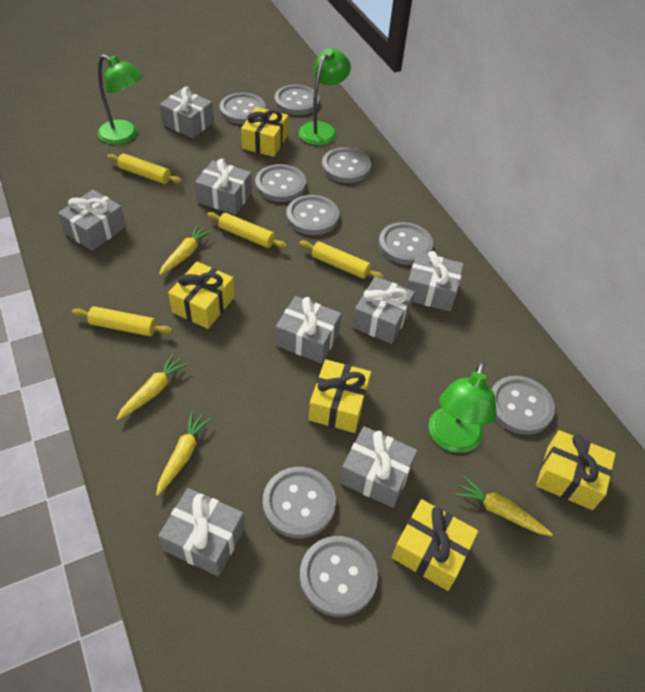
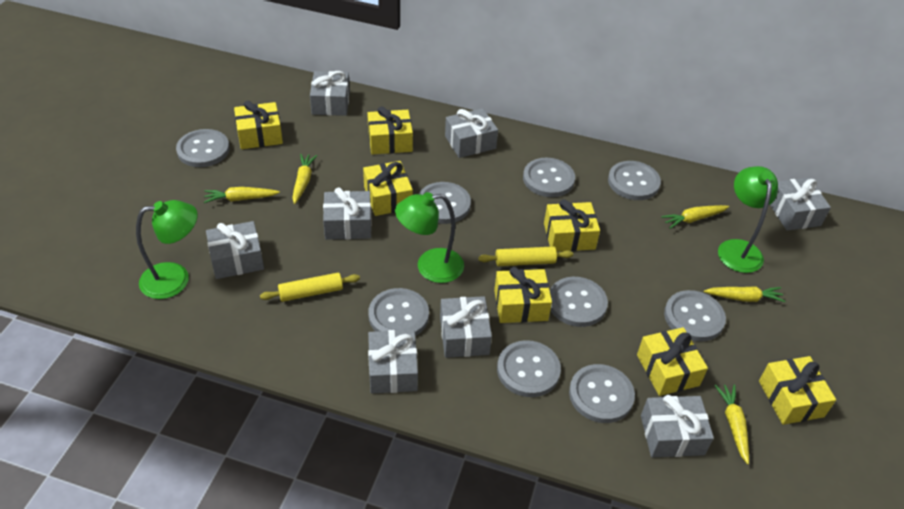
yellow carrot: 4 -> 5
yellow gift: 5 -> 7
yellow rolling pin: 4 -> 2

